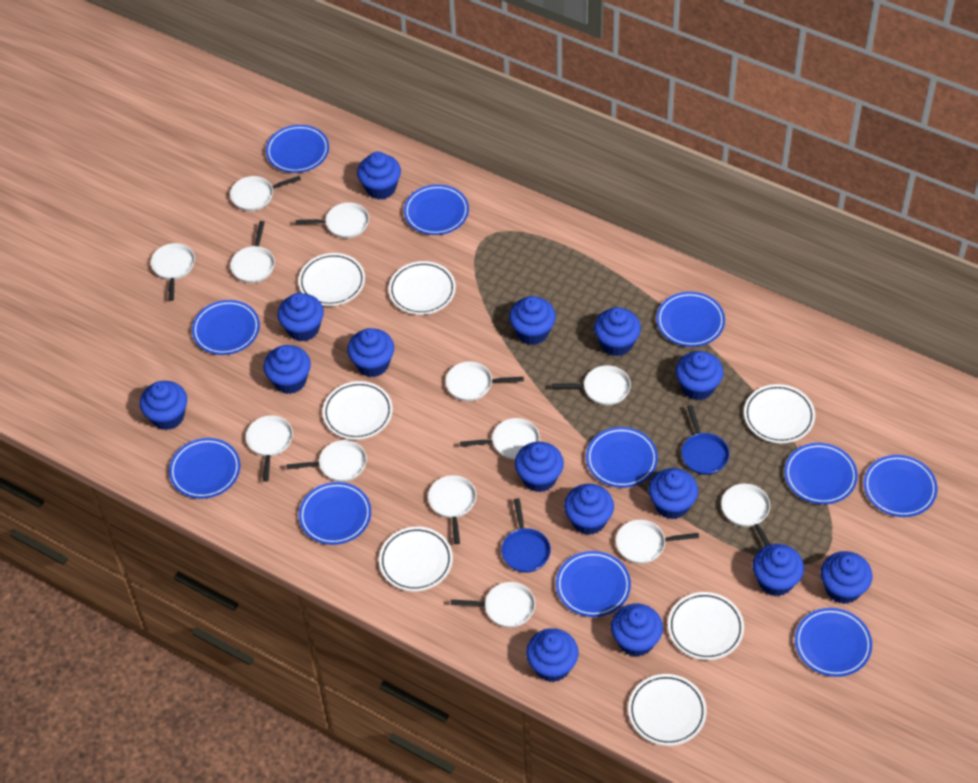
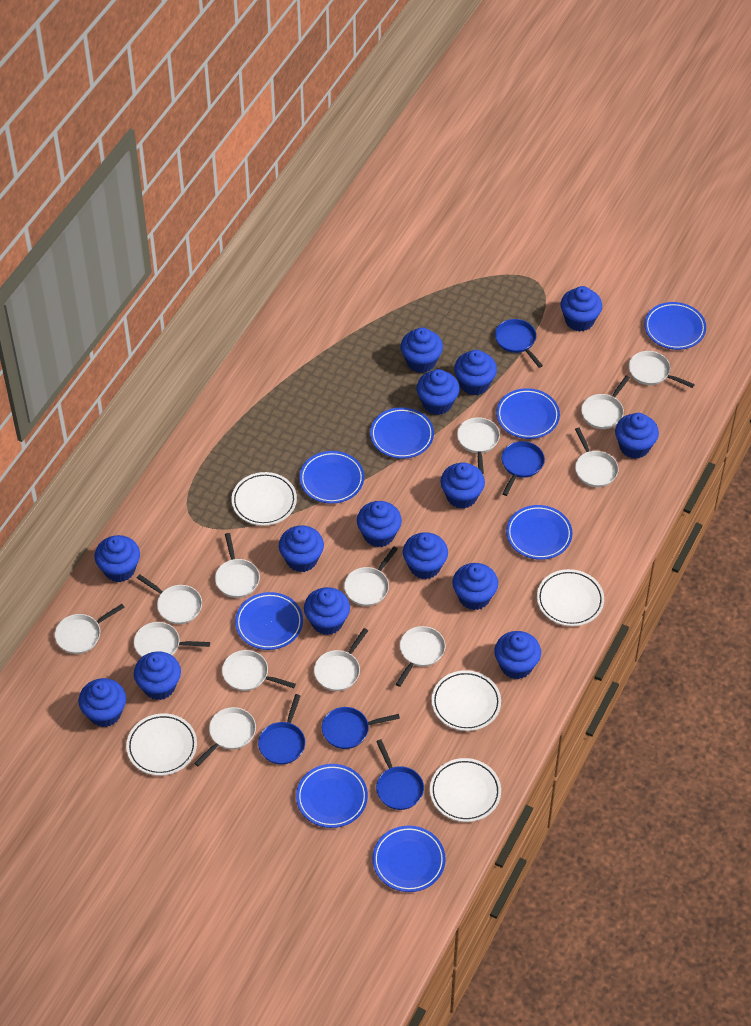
blue pan: 2 -> 5
blue plate: 11 -> 8
white plate: 7 -> 5

